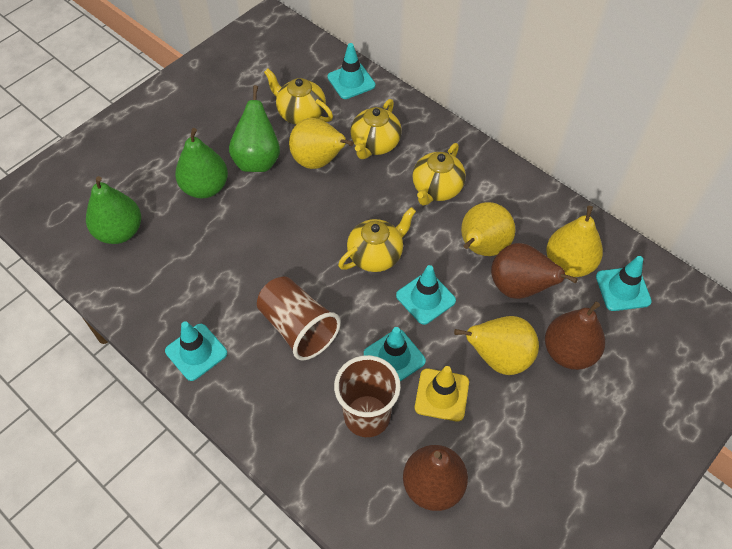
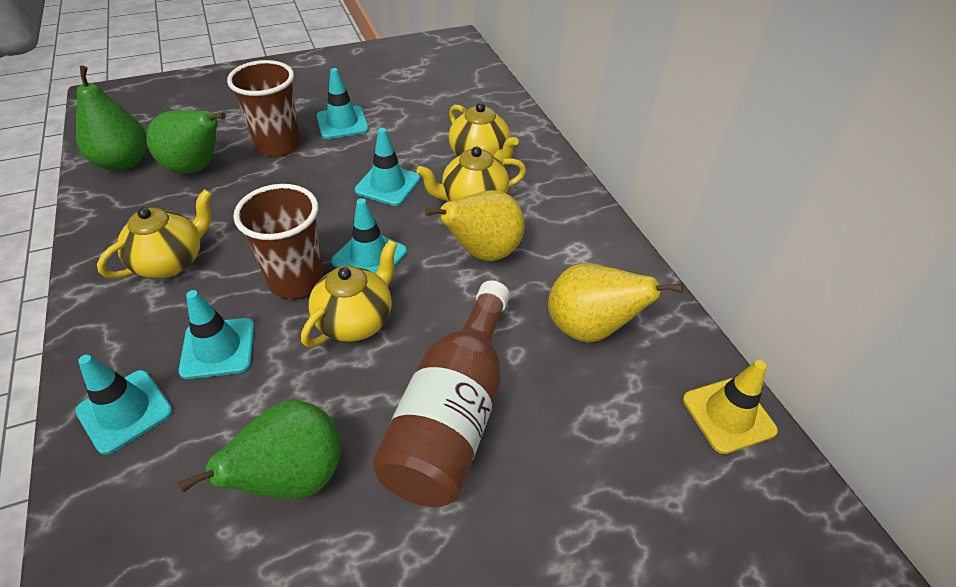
brown bottle: 0 -> 1
brown pear: 3 -> 0
yellow pear: 4 -> 2

